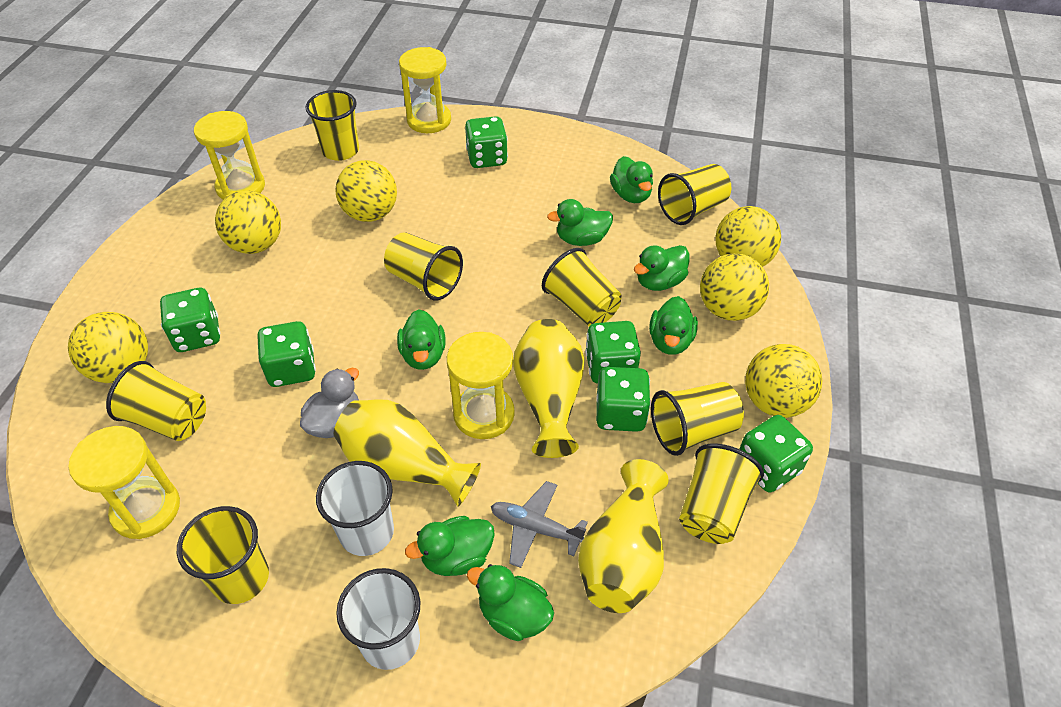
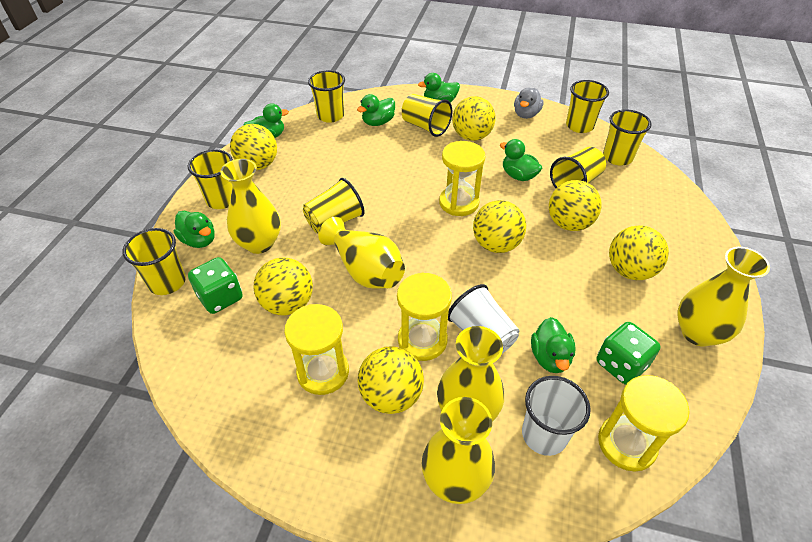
green dice: 6 -> 2
green duck: 7 -> 6
grey plane: 1 -> 0
yellow ball: 6 -> 7
yellow vase: 3 -> 5

